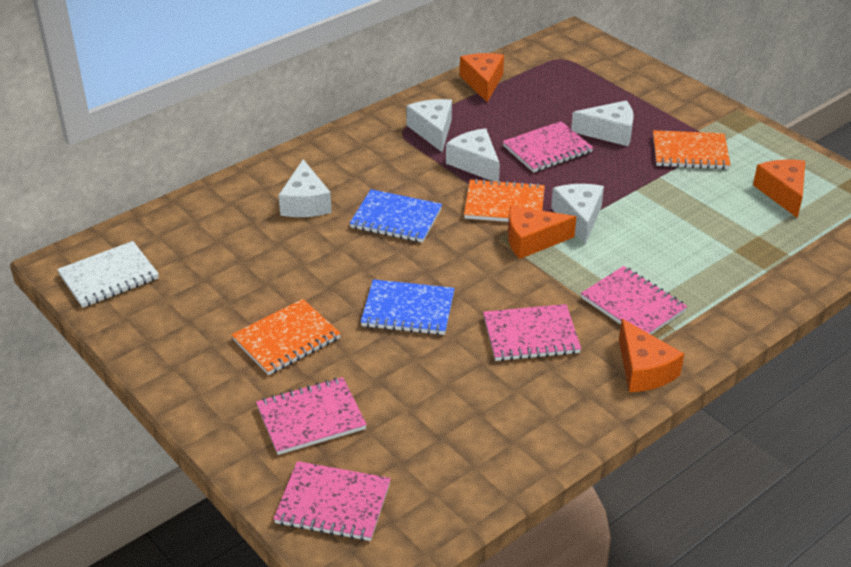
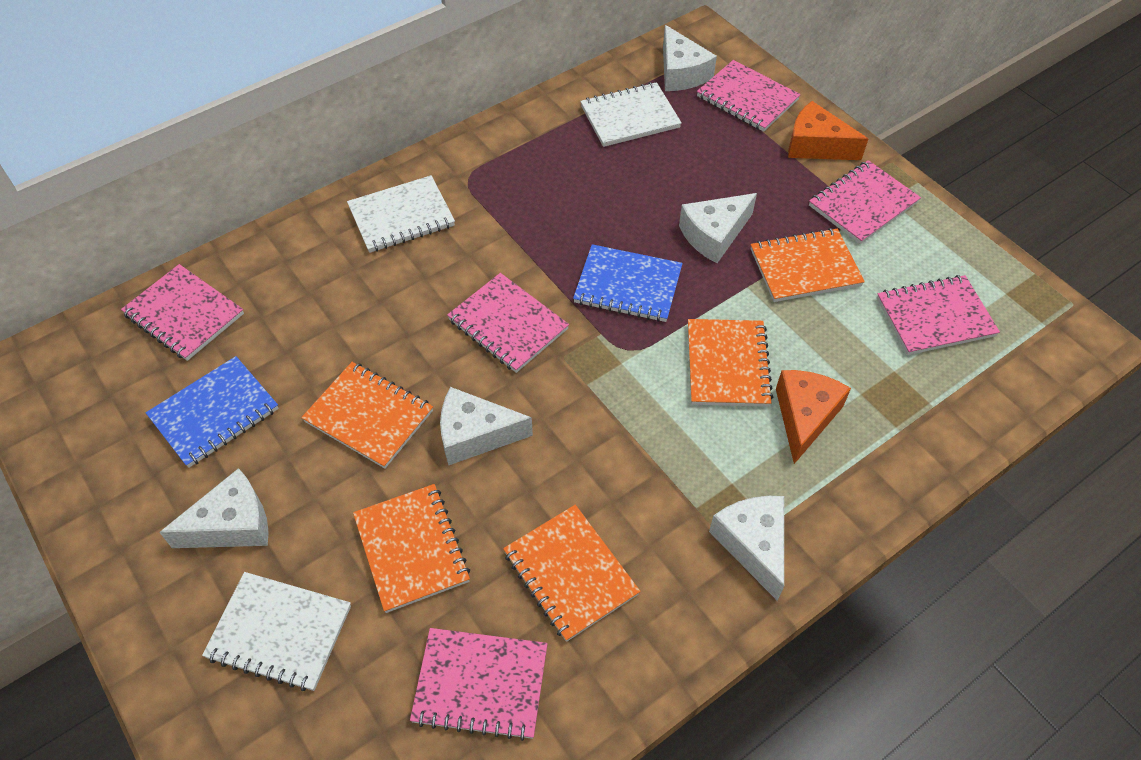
orange cheese: 4 -> 2
orange notebook: 3 -> 5
pink notebook: 5 -> 6
white notebook: 1 -> 3

